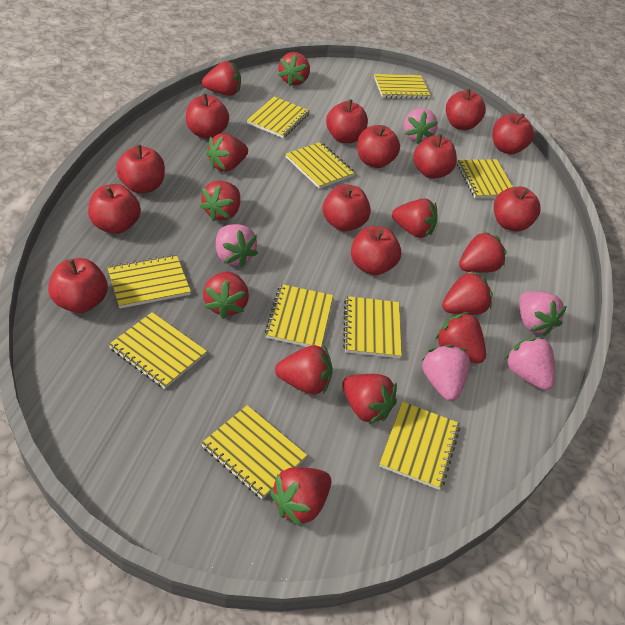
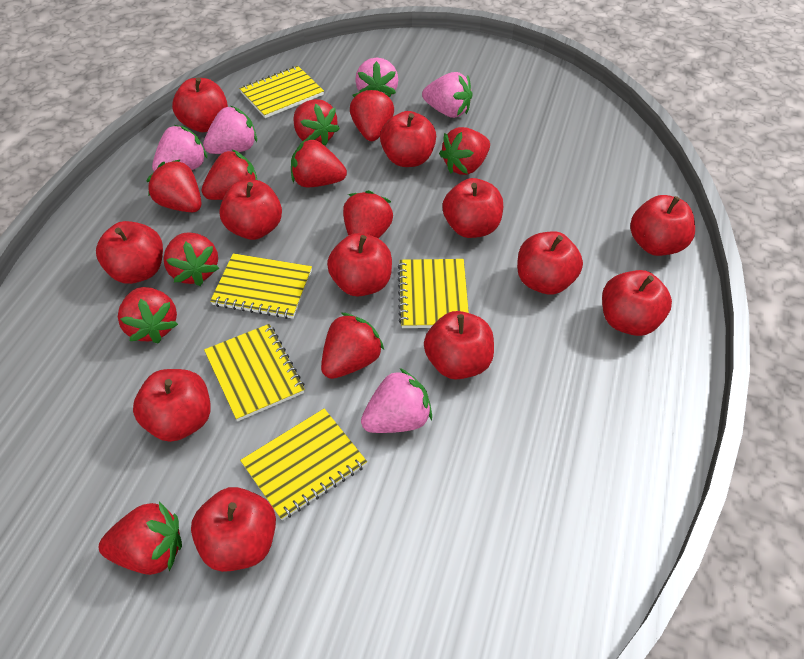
red strawberry: 12 -> 11
yellow notebook: 10 -> 5

